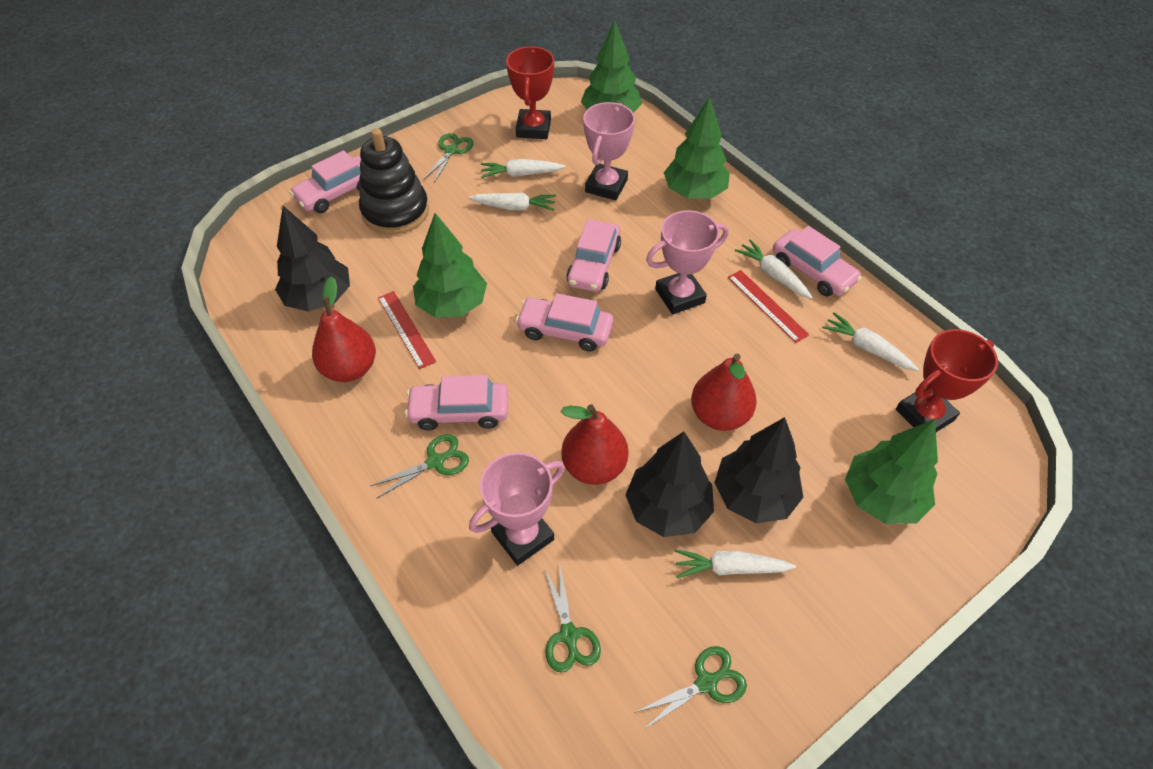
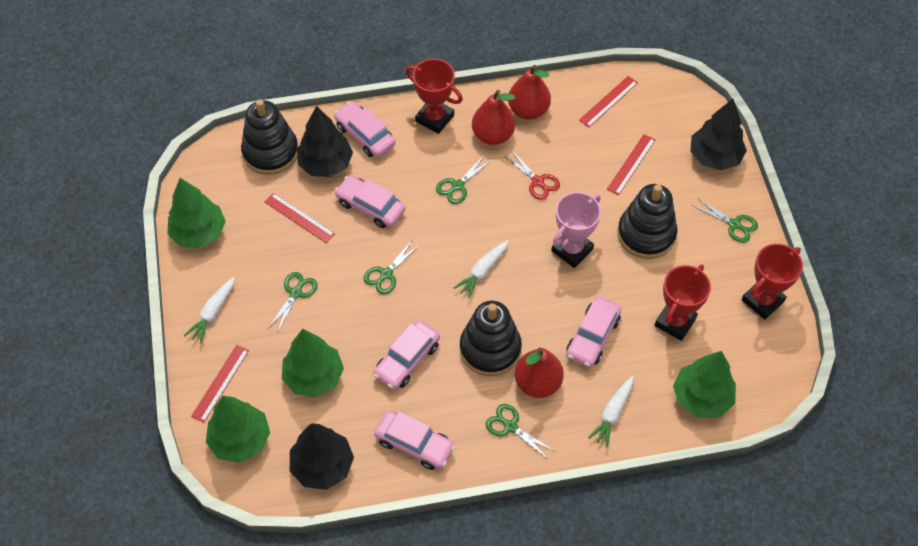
black stacking toy: 1 -> 3
green scissors: 4 -> 5
pink trophy: 3 -> 1
red ruler: 2 -> 4
red scissors: 0 -> 1
red trophy: 2 -> 3
white carrot: 5 -> 3

